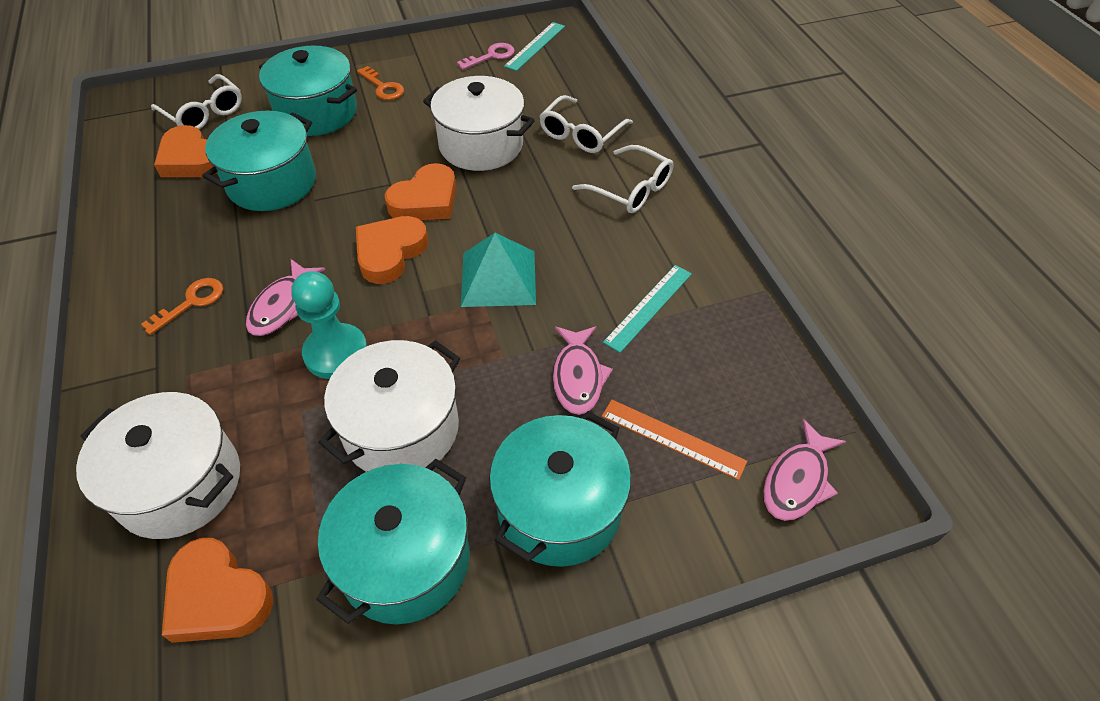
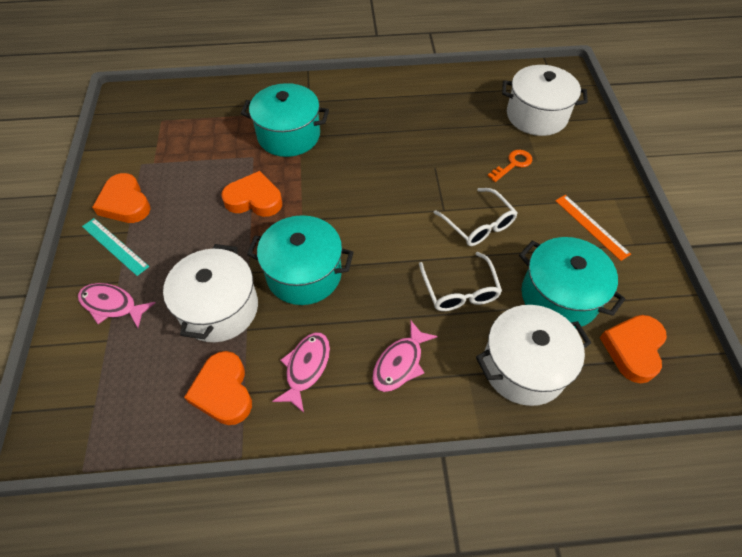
orange key: 2 -> 1
pink key: 1 -> 0
turquoise pawn: 1 -> 0
turquoise pot: 4 -> 3
turquoise pyramid: 1 -> 0
turquoise ruler: 2 -> 1
white glasses: 3 -> 2

